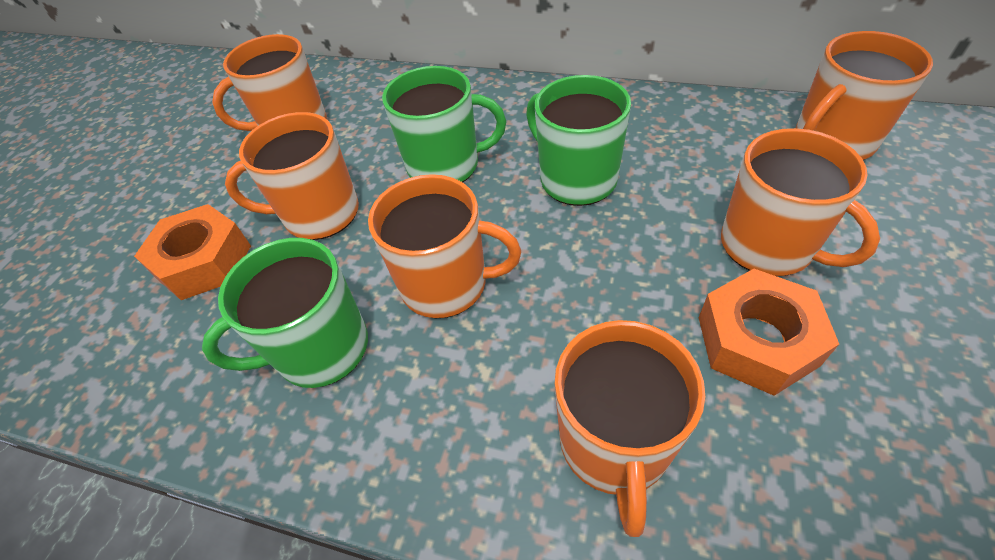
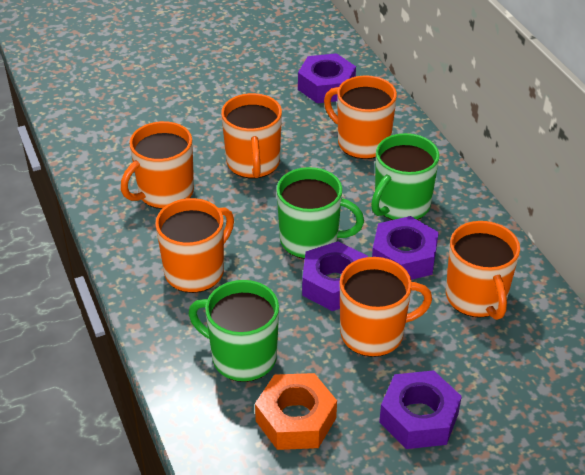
orange nut: 2 -> 1
purple nut: 0 -> 4

